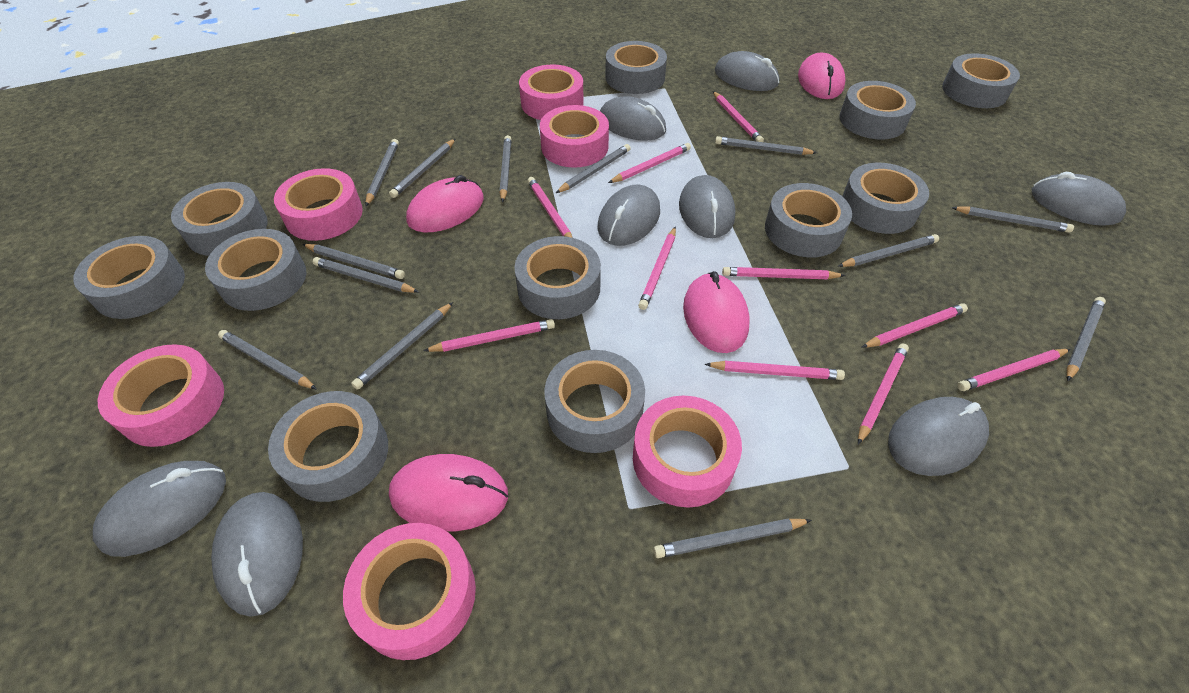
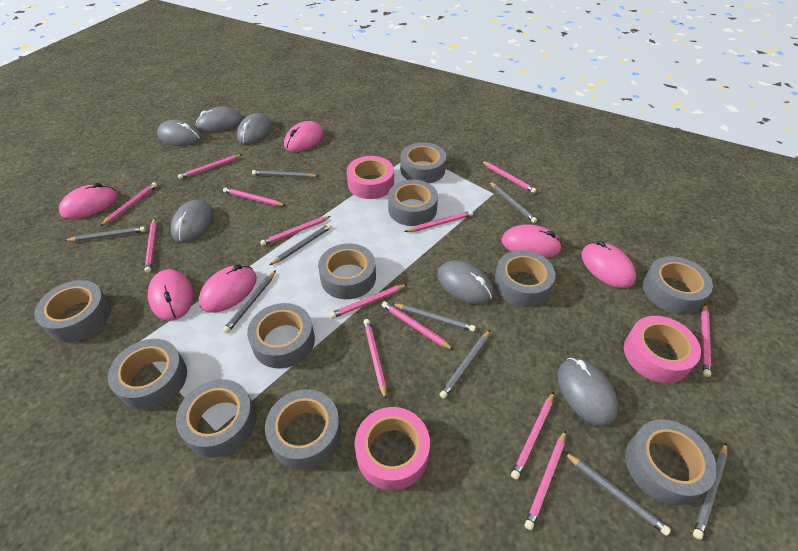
grey mouse: 8 -> 6
grey pencil: 13 -> 9
pink mouse: 4 -> 6
pink pencil: 10 -> 13
pink tape: 6 -> 3

